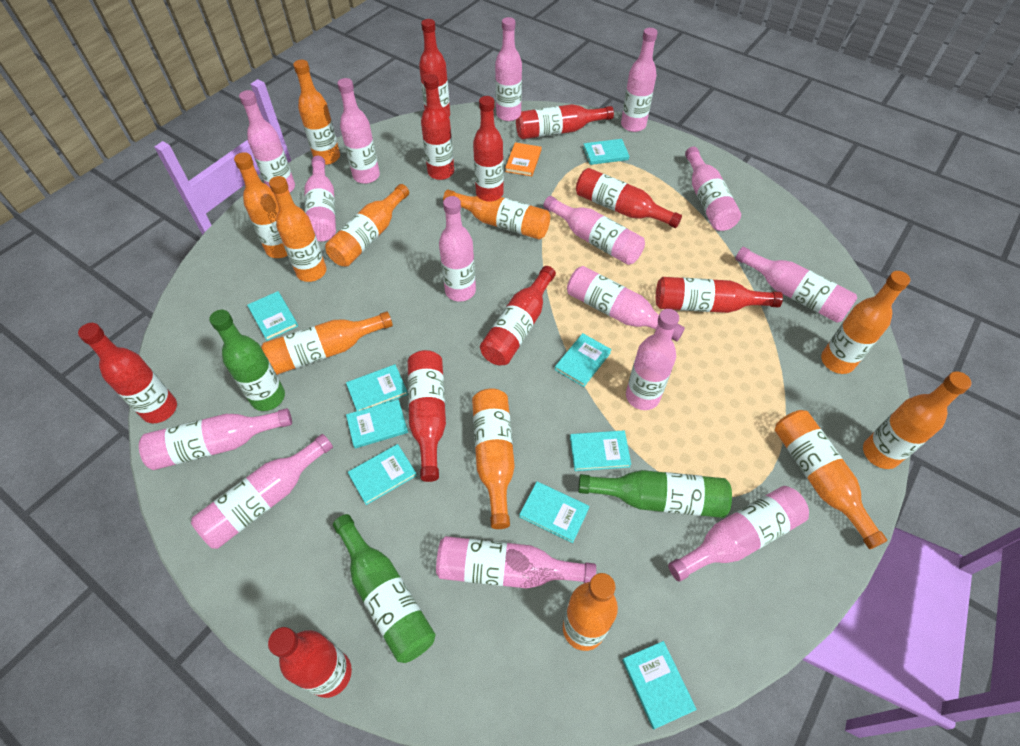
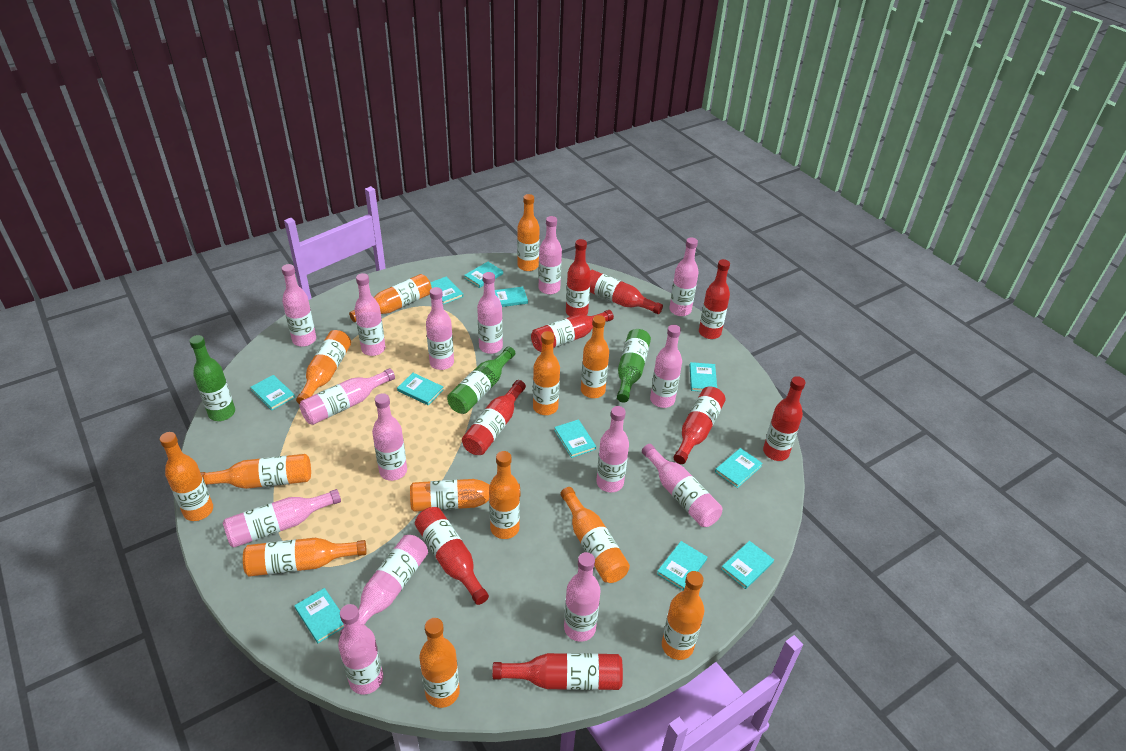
orange book: 1 -> 0
orange bottle: 11 -> 13
red bottle: 10 -> 9
turquoise book: 9 -> 11

